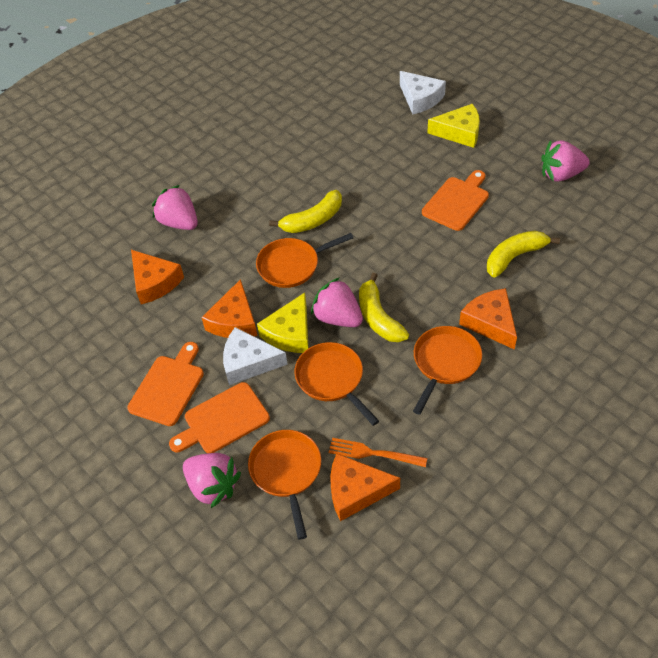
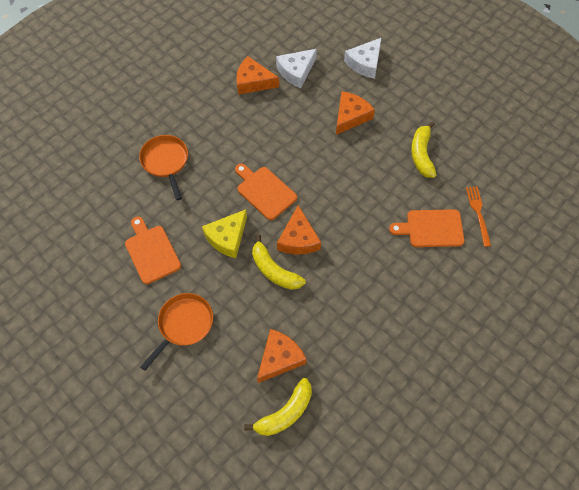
orange pan: 4 -> 2
pink strawberry: 4 -> 0
yellow cheese: 2 -> 1

